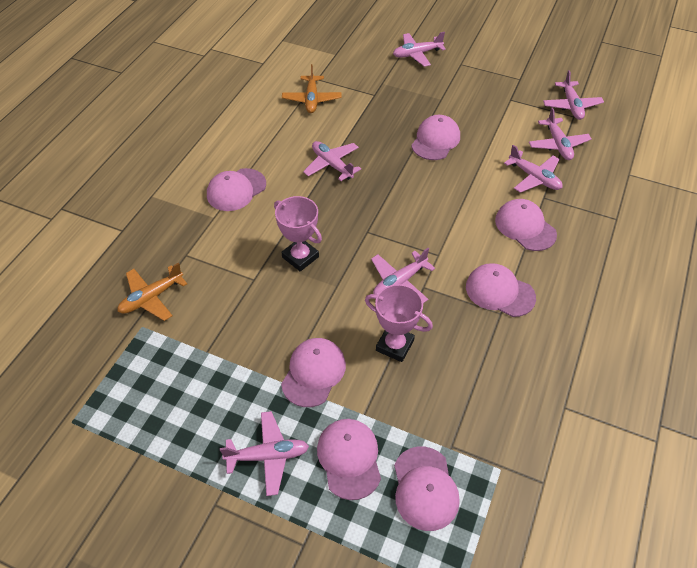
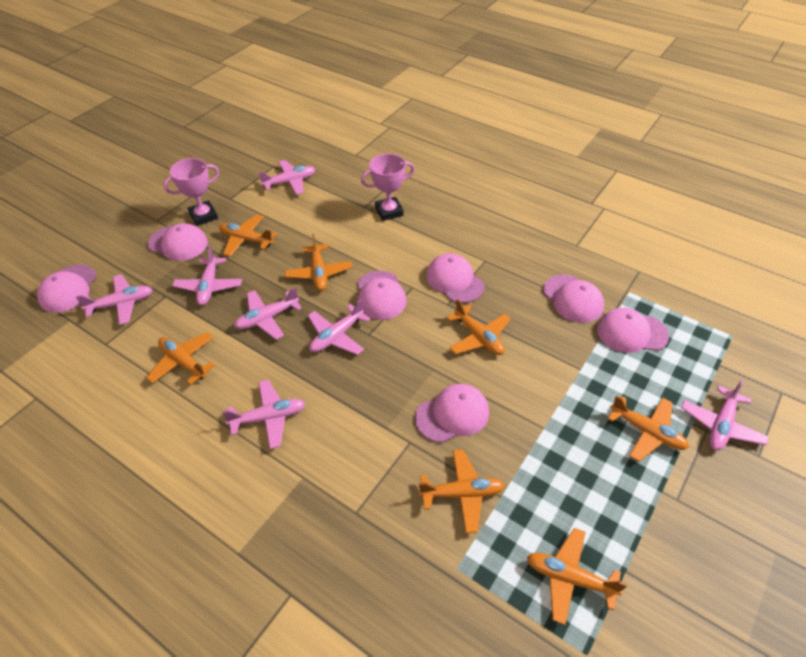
orange plane: 2 -> 7

